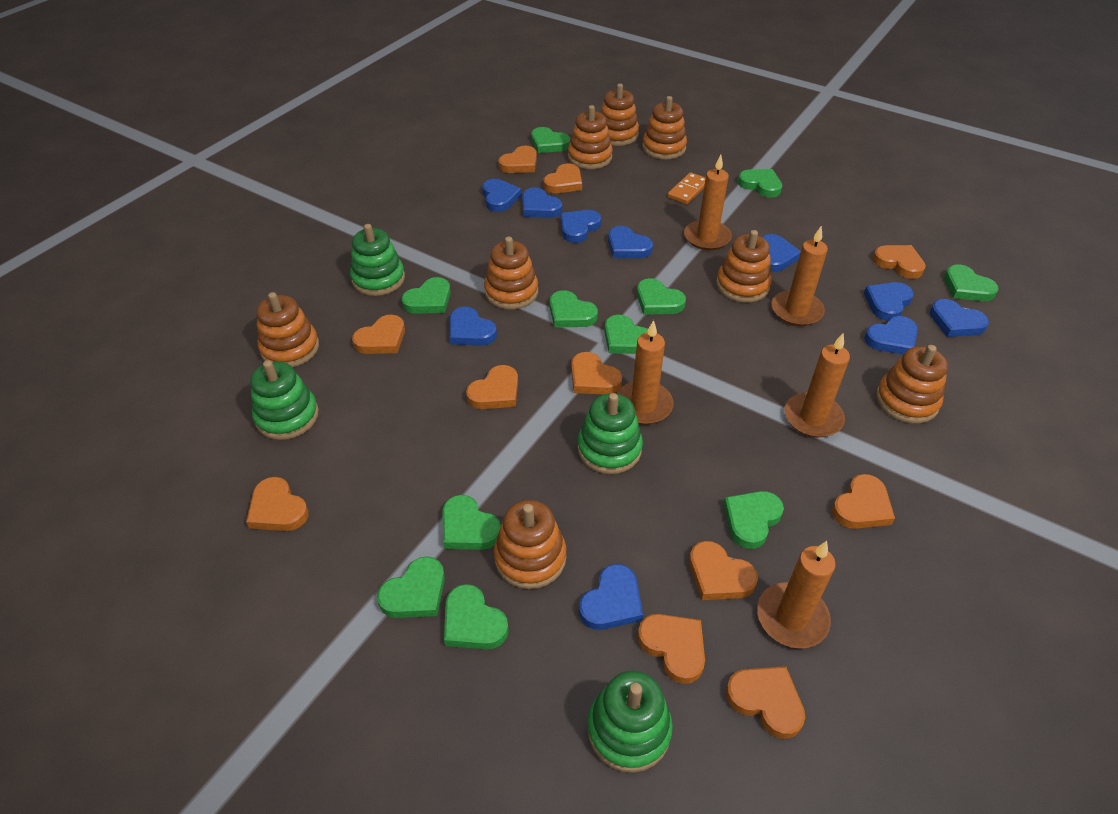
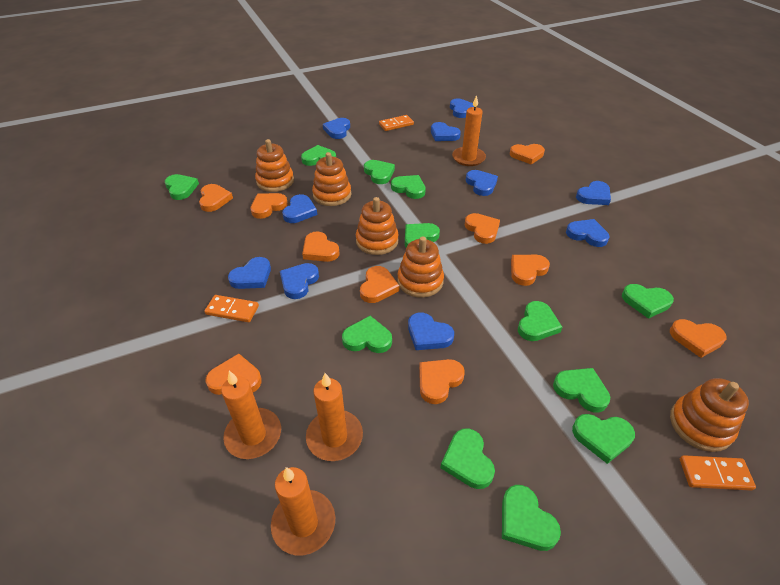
green heart: 11 -> 12
green stacking toy: 4 -> 0
orange candle: 5 -> 4
orange domino: 1 -> 3
orange heart: 11 -> 10
orange stacking toy: 8 -> 5

